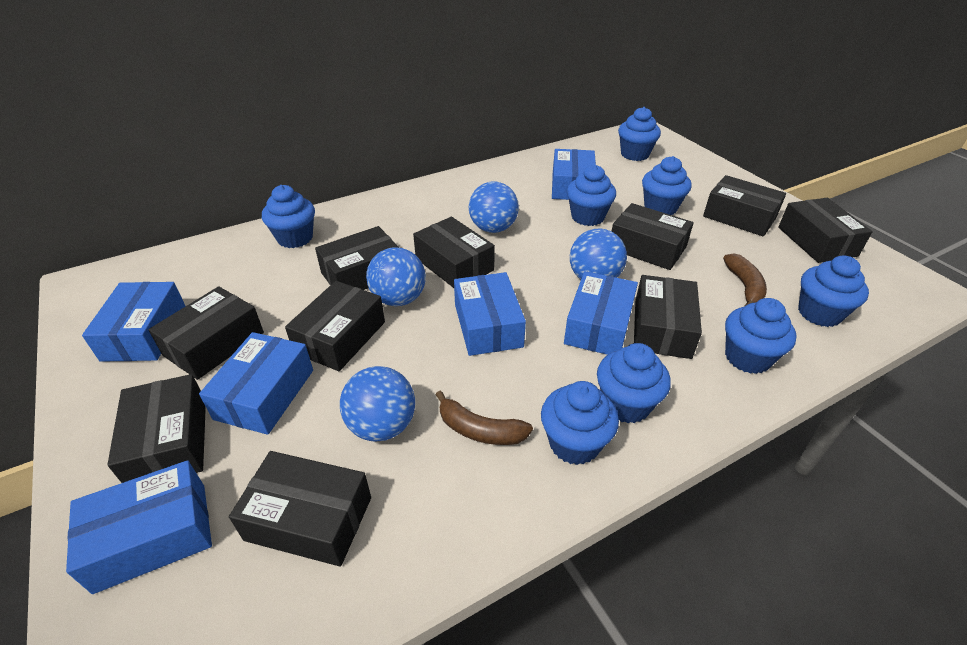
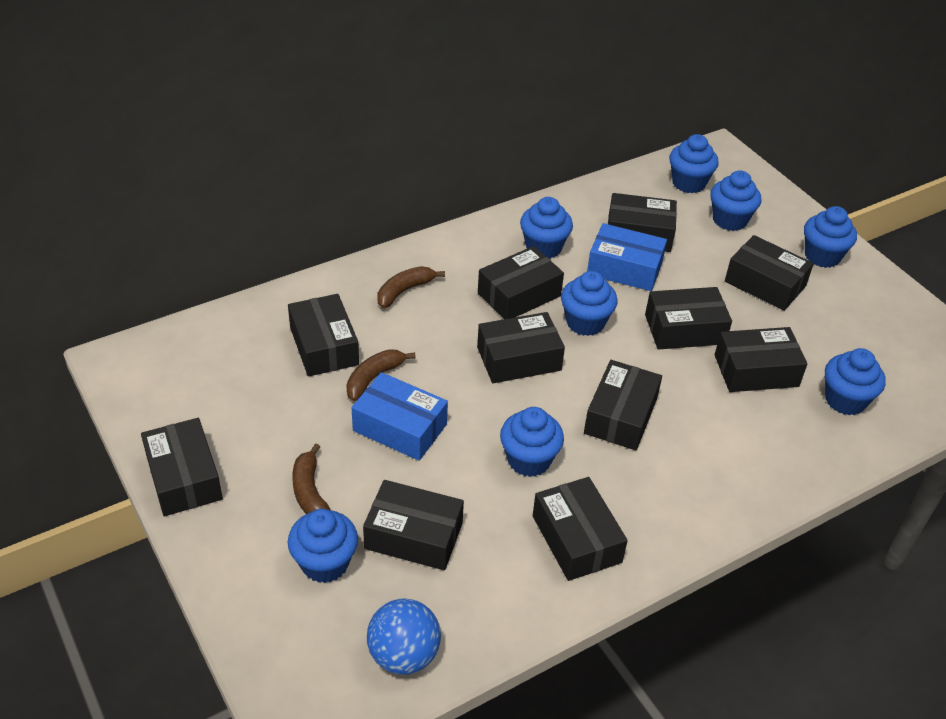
black box: 10 -> 11
blue ball: 4 -> 1
blue box: 6 -> 2
brown banana: 2 -> 3

